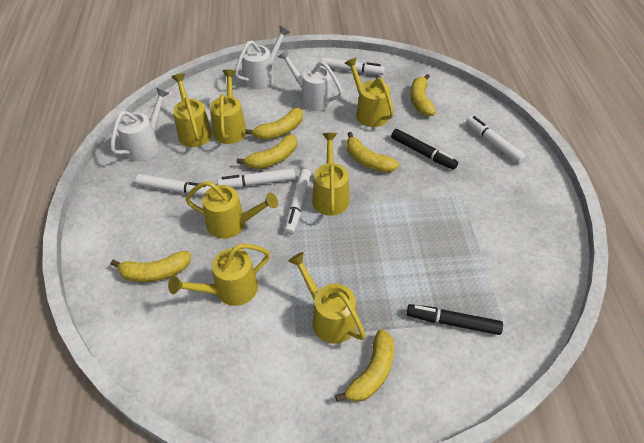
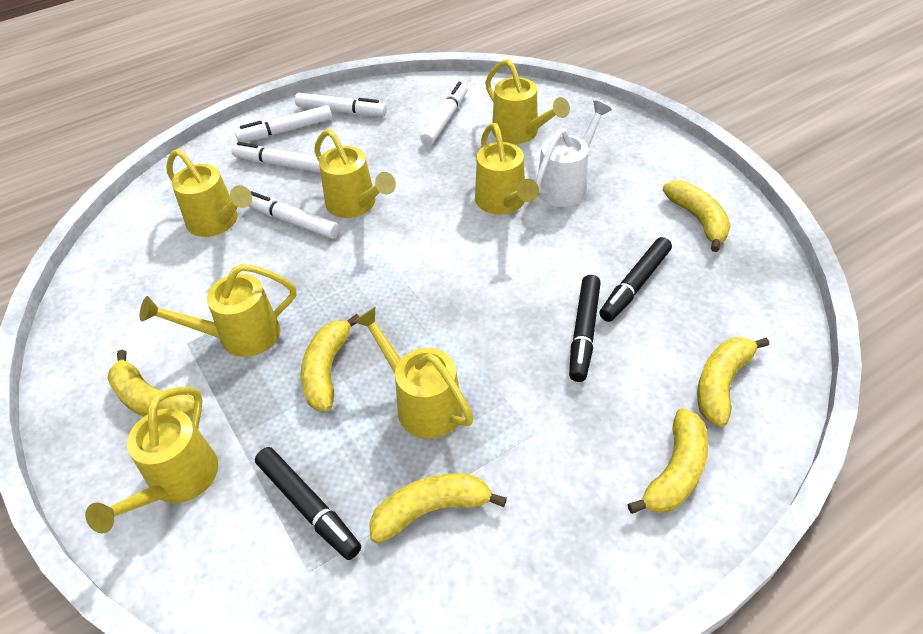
black marker: 2 -> 3
white watering can: 3 -> 1

